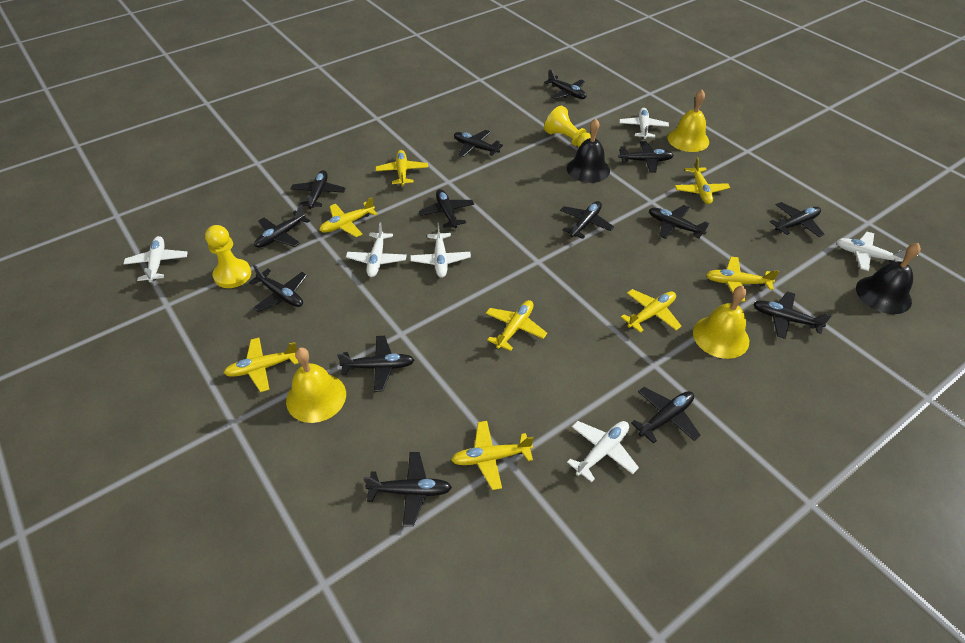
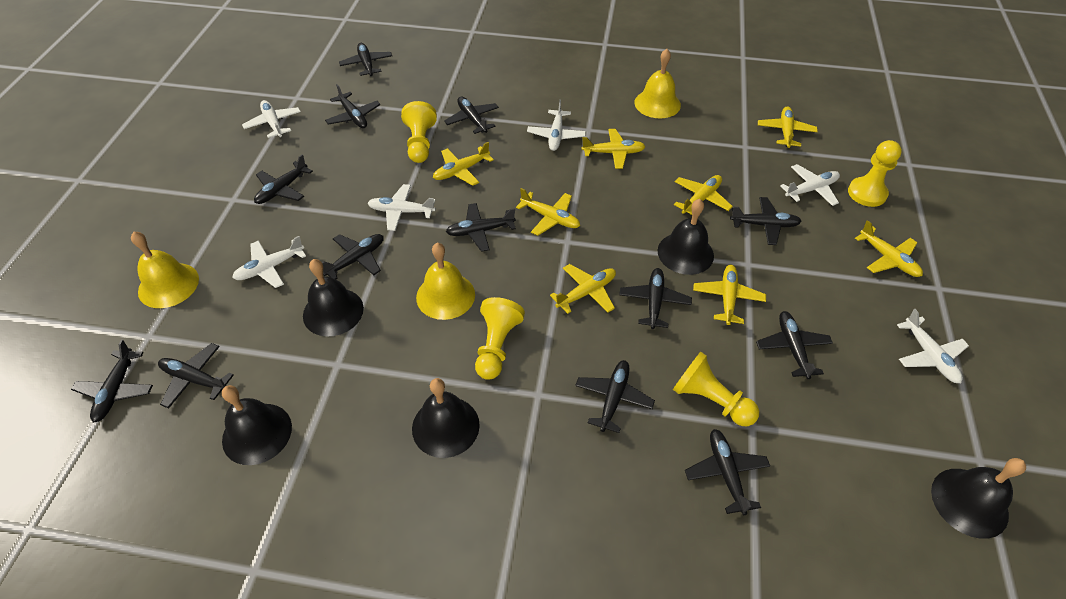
black bell: 2 -> 5
black plane: 14 -> 13
yellow pawn: 2 -> 4

